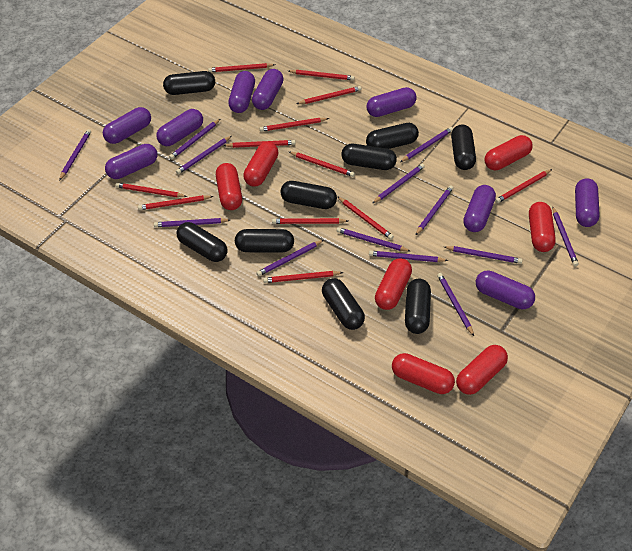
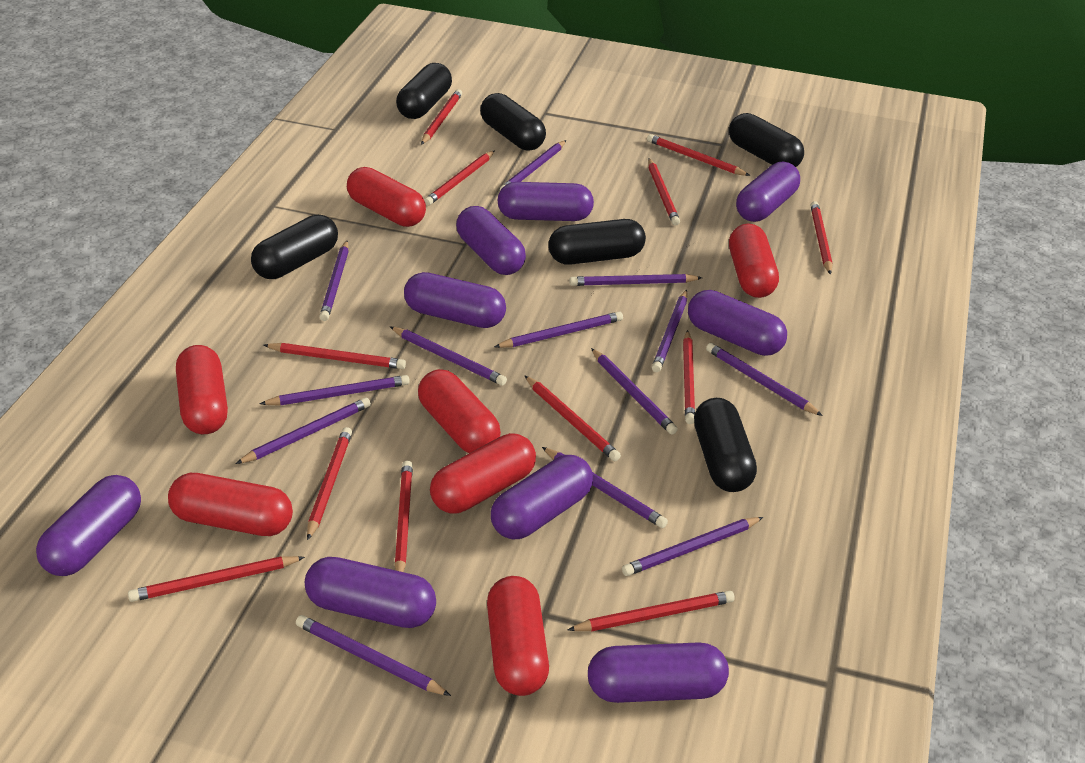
black capsule: 9 -> 6

